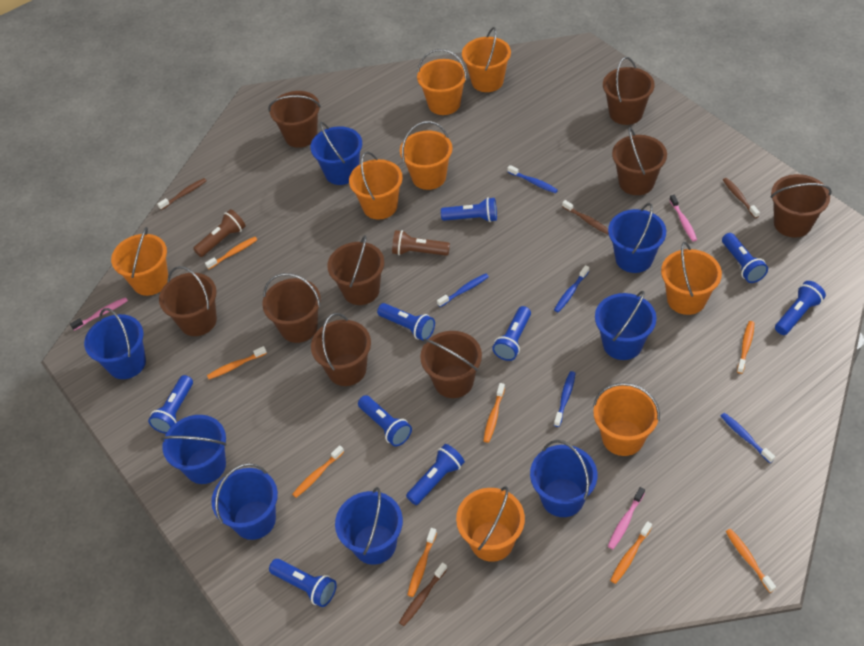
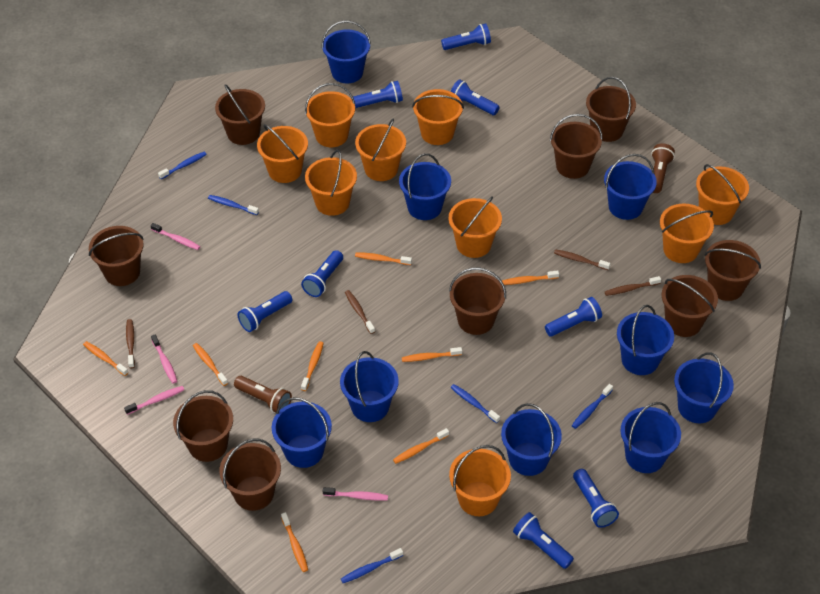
blue bucket: 8 -> 9
blue flashlight: 9 -> 8
orange bucket: 8 -> 9
pink toothbrush: 3 -> 4

